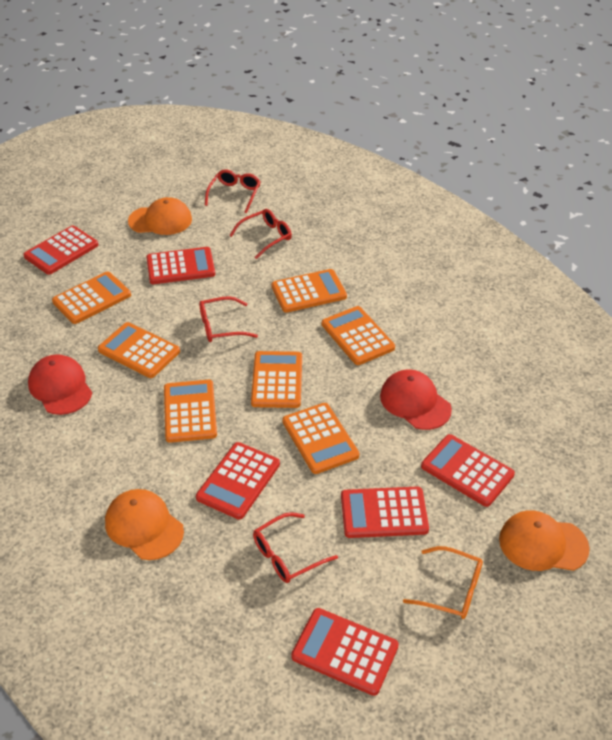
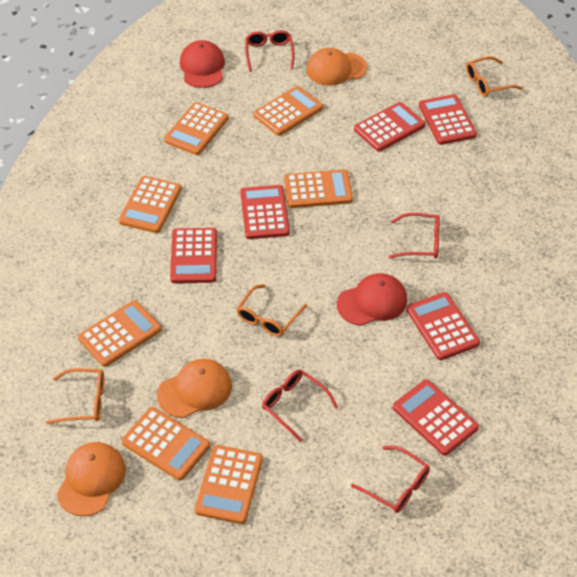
orange glasses: 1 -> 3

